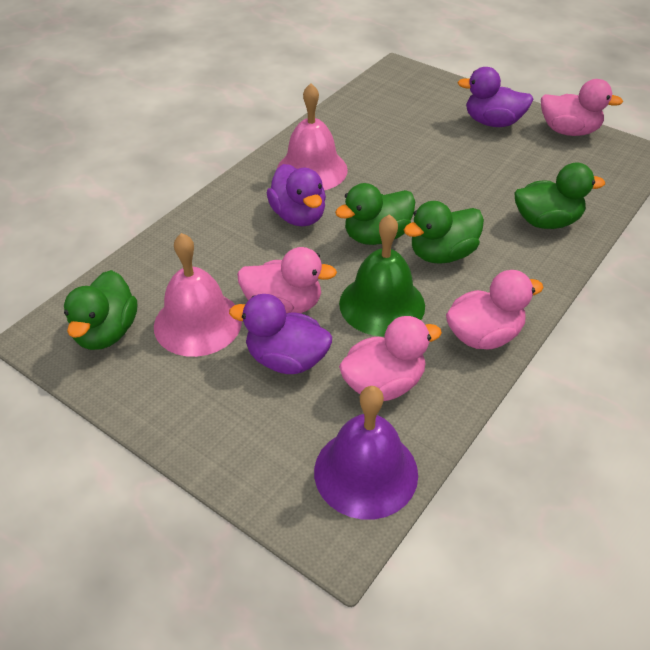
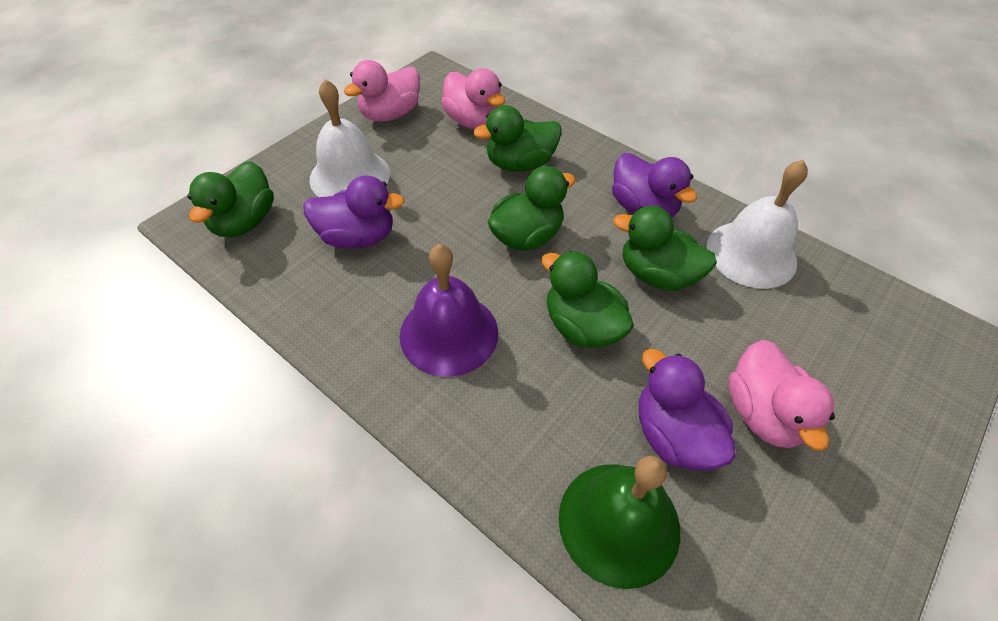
green duck: 4 -> 5
pink bell: 2 -> 0
pink duck: 4 -> 3
white bell: 0 -> 2

